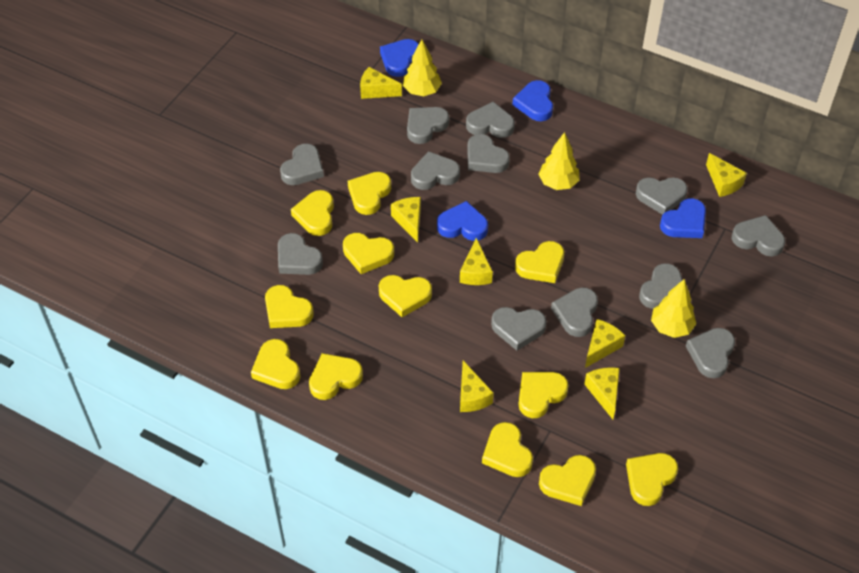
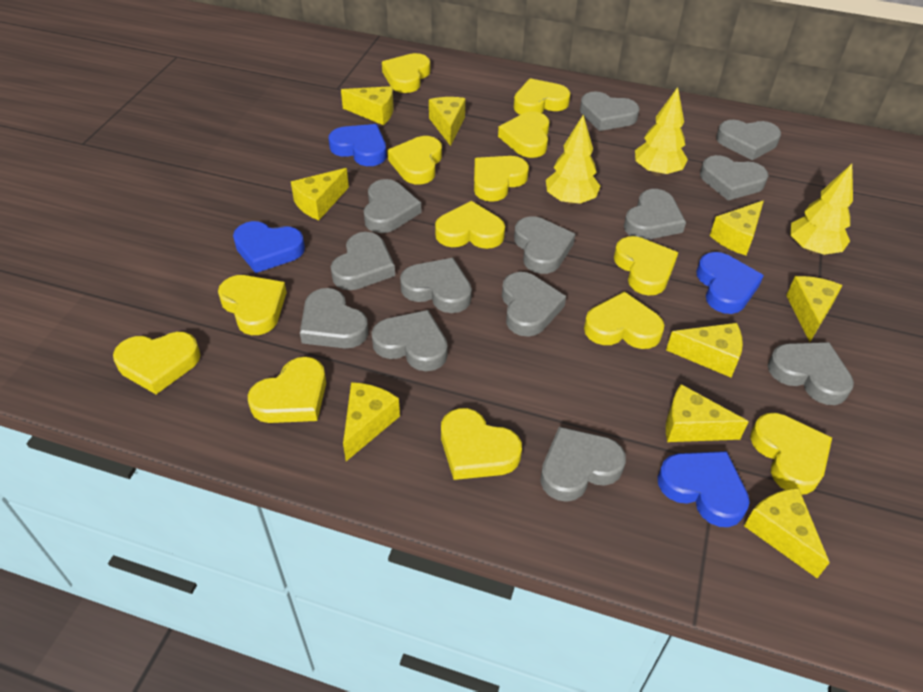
grey heart: 12 -> 13
yellow cheese: 7 -> 9
yellow heart: 12 -> 13

